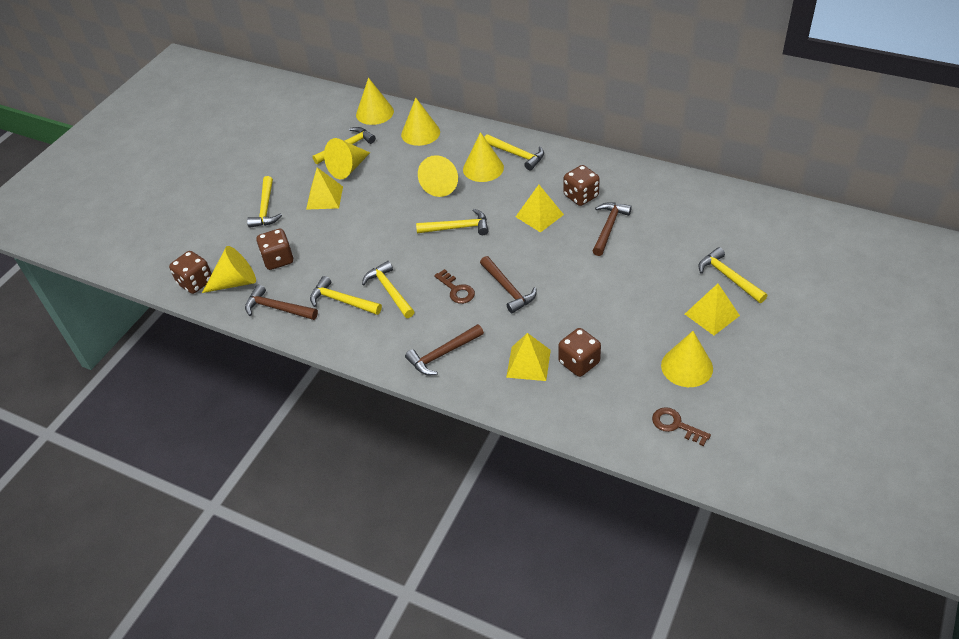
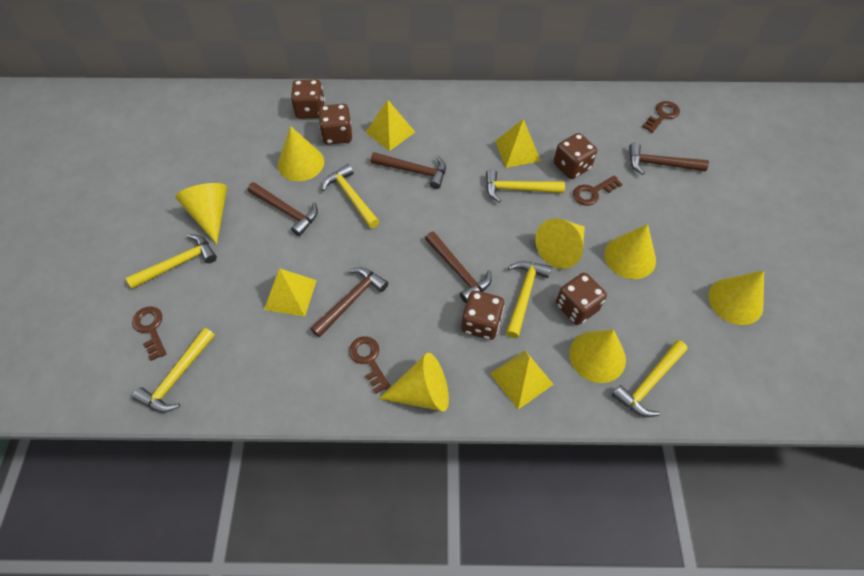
brown dice: 4 -> 5
brown hammer: 4 -> 5
brown key: 2 -> 4
yellow hammer: 7 -> 6

